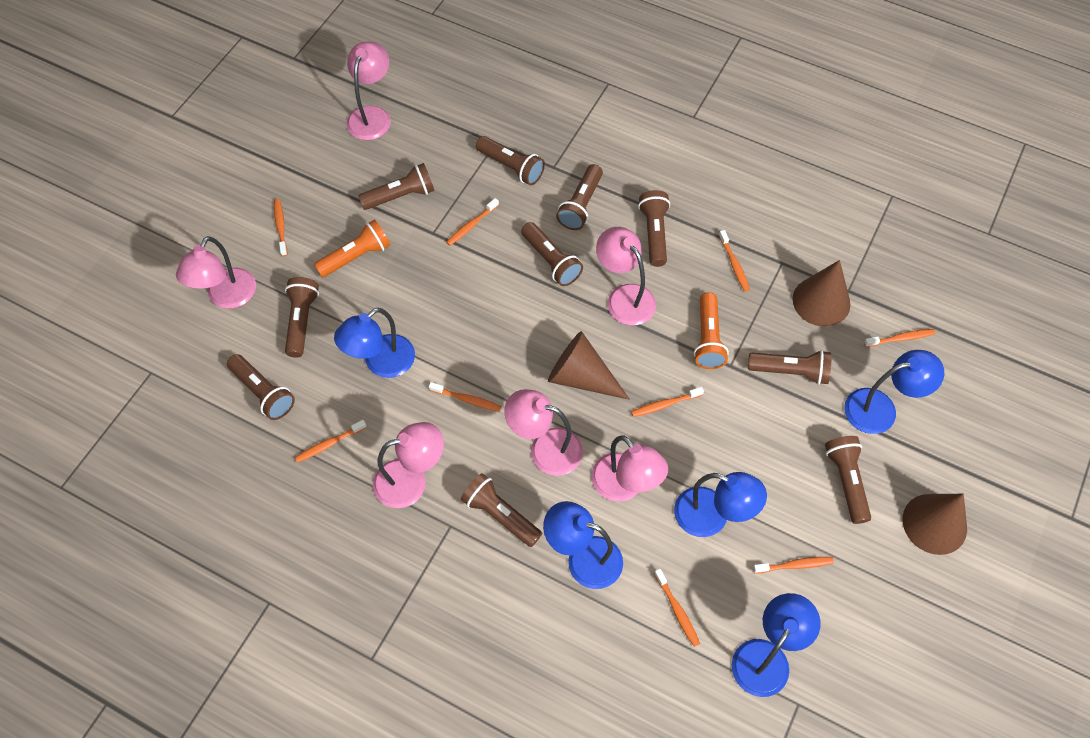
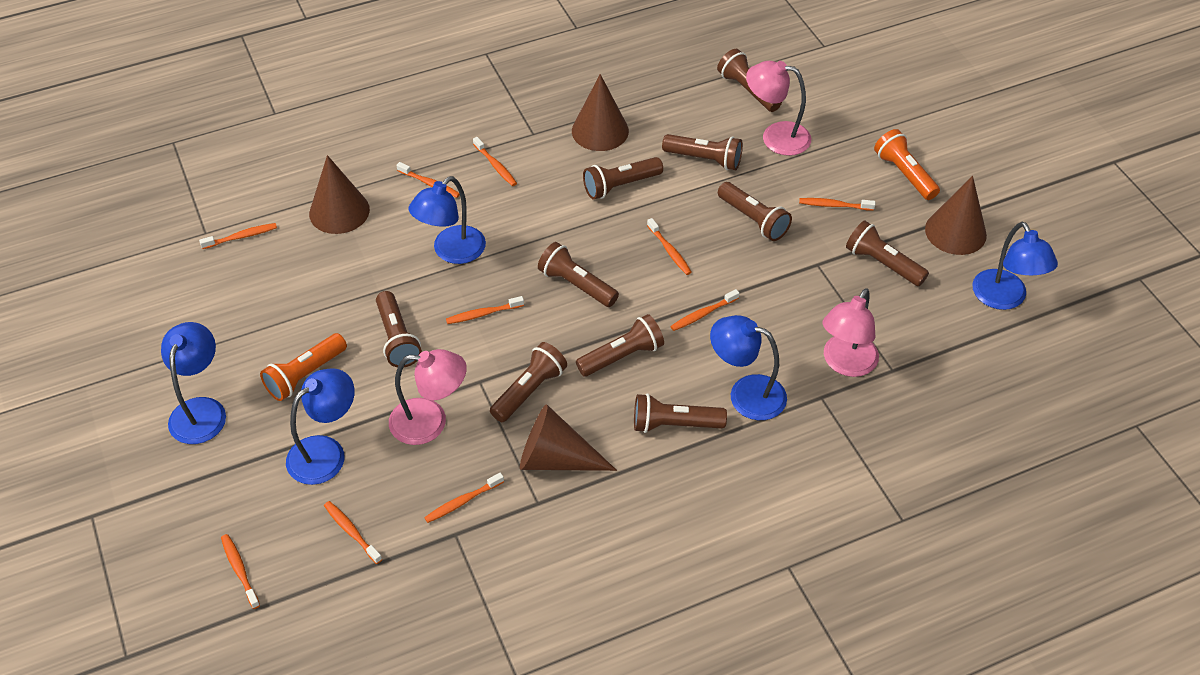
brown cone: 3 -> 4
orange toothbrush: 9 -> 10
pink lamp: 6 -> 3

